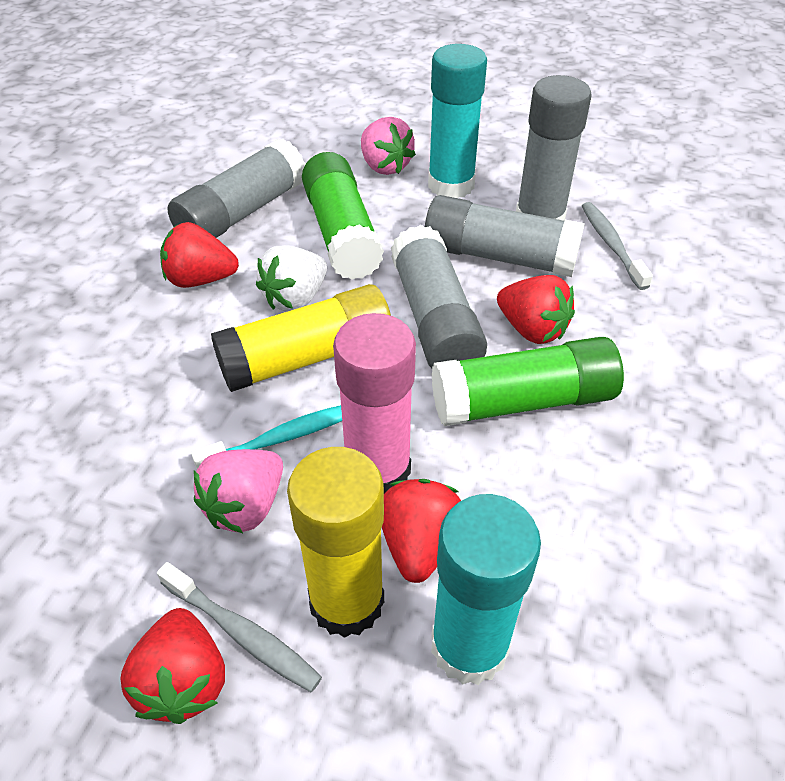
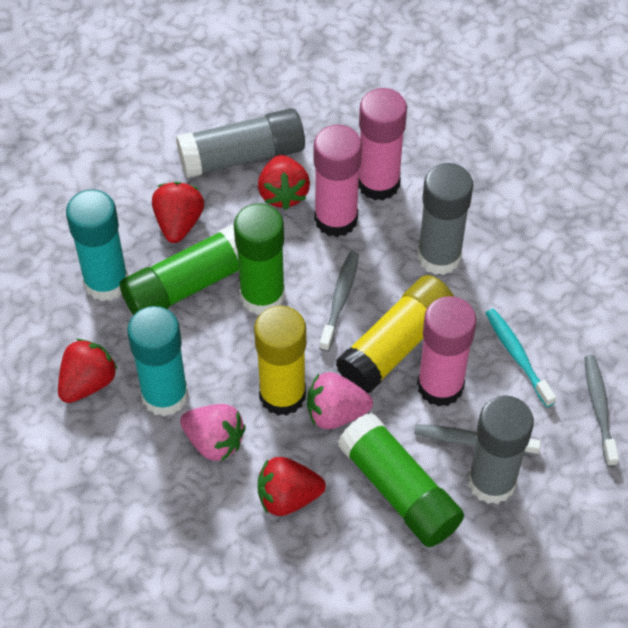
green glue stick: 2 -> 3
grey glue stick: 4 -> 3
grey toothbrush: 2 -> 3
pink glue stick: 1 -> 3
white strawberry: 1 -> 0

